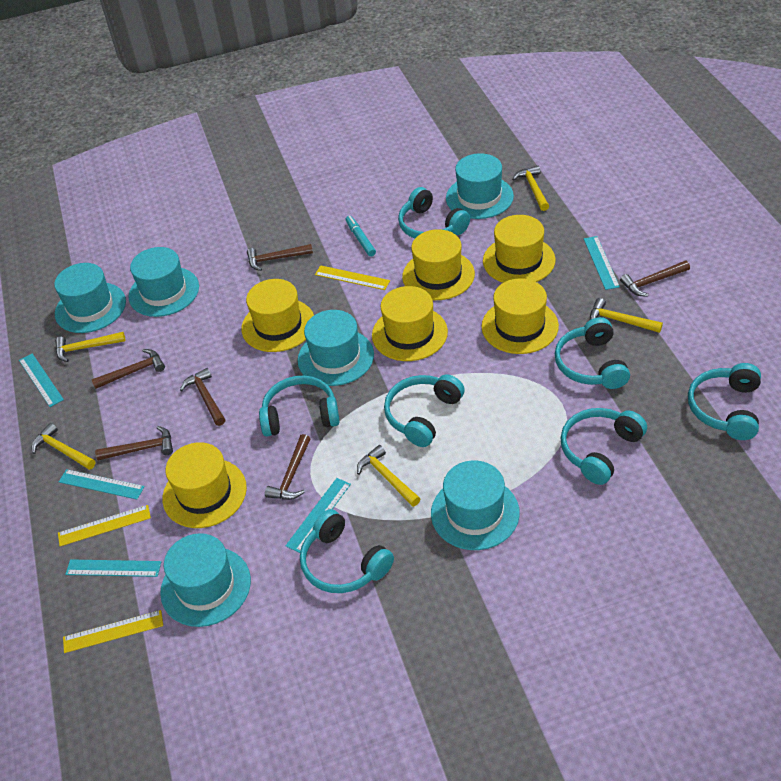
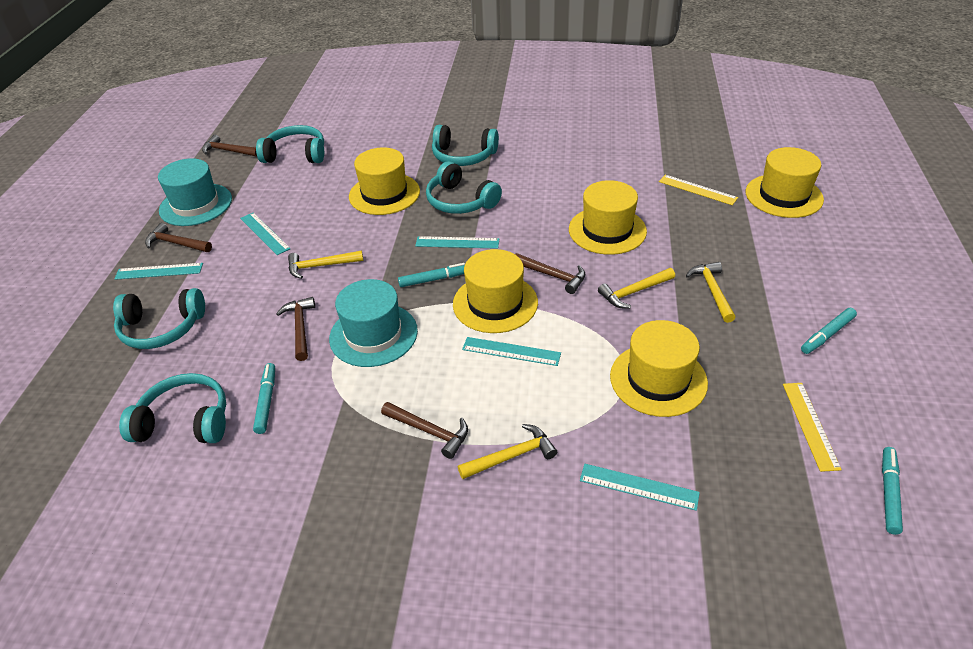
brown hammer: 6 -> 5
turquoise hat: 6 -> 2
turquoise headphones: 7 -> 5
turquoise marker: 1 -> 4
yellow hammer: 5 -> 4
yellow hat: 6 -> 5
yellow ruler: 3 -> 2

